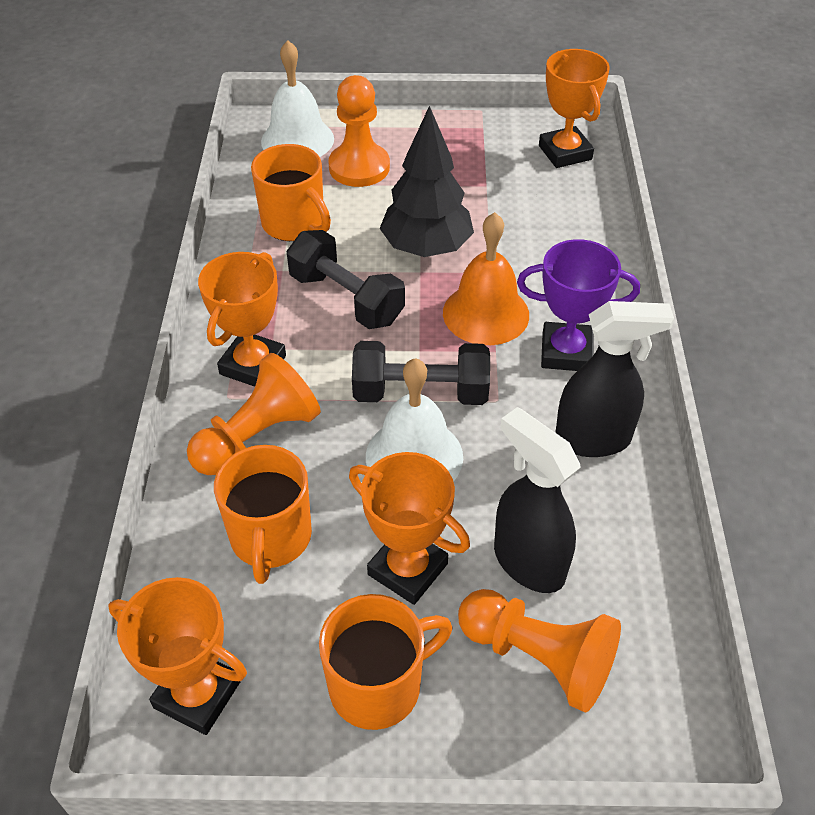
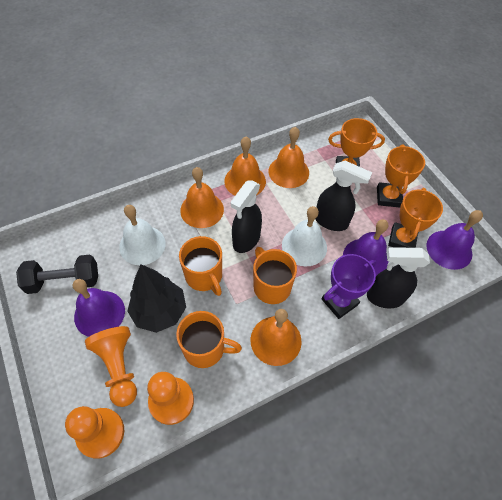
black dumbbell: 2 -> 1
black spray bottle: 2 -> 3
orange bell: 1 -> 4
orange trophy: 4 -> 3
purple bell: 0 -> 3

